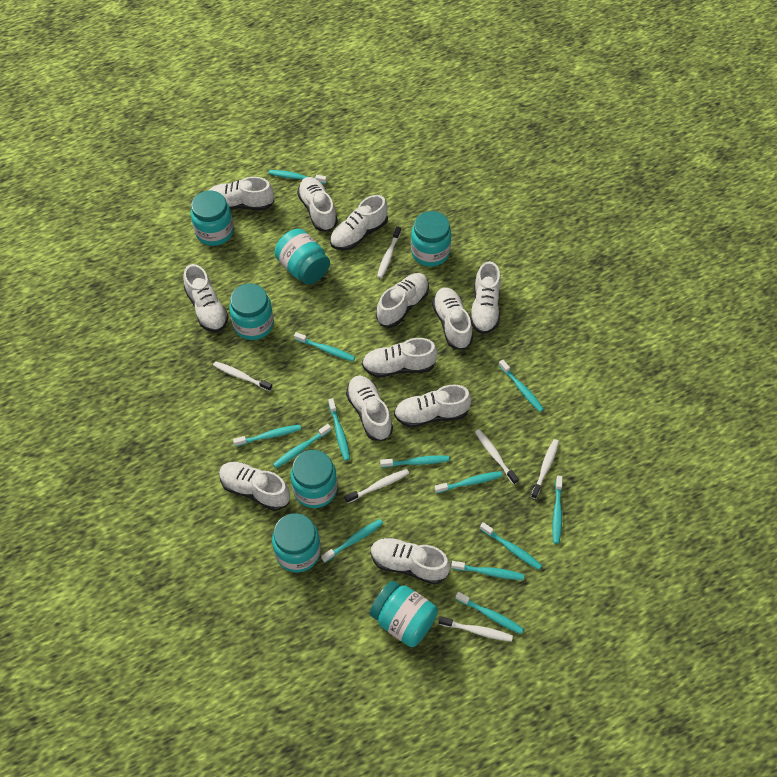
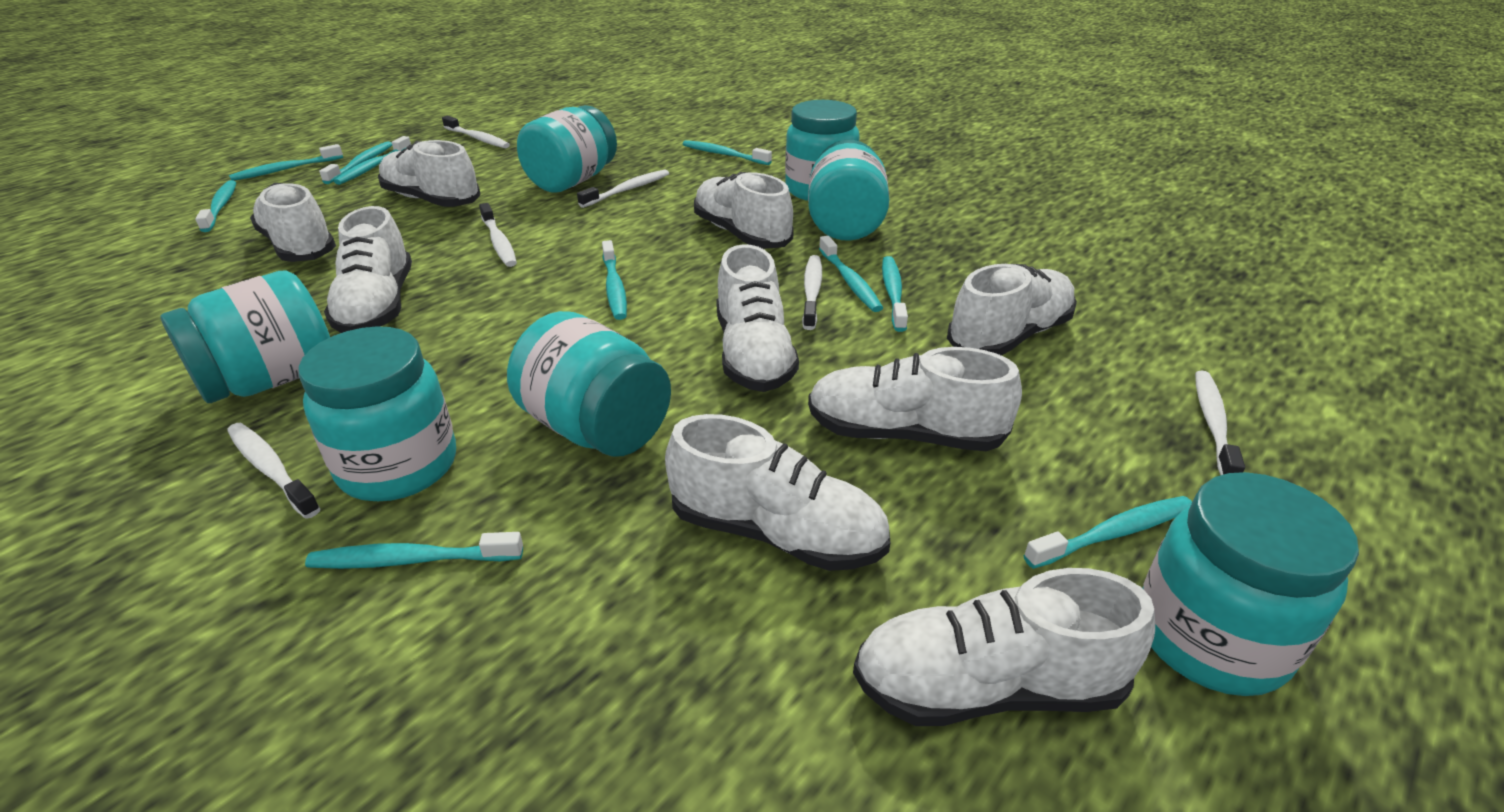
turquoise toothbrush: 13 -> 10
white shoe: 12 -> 9

